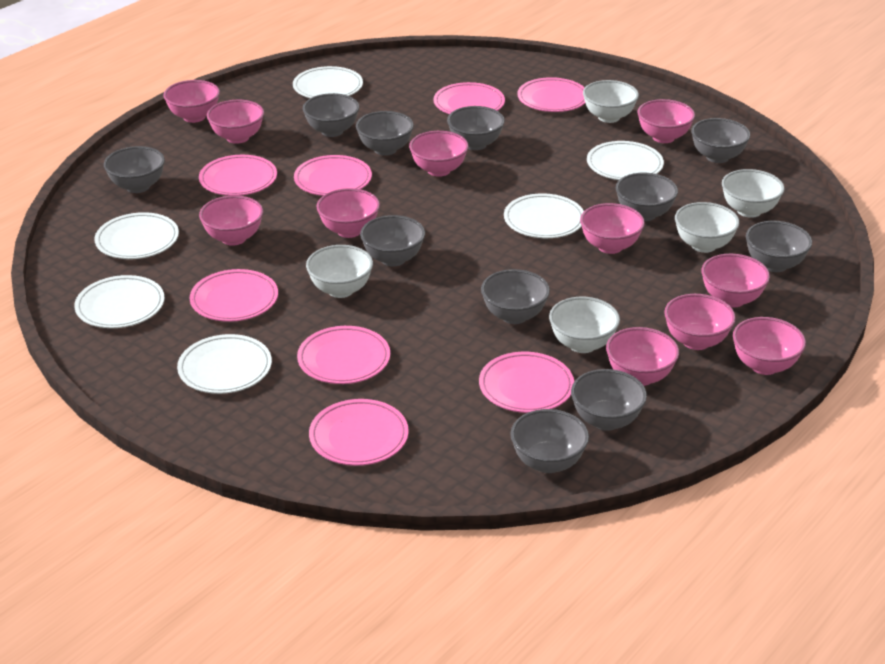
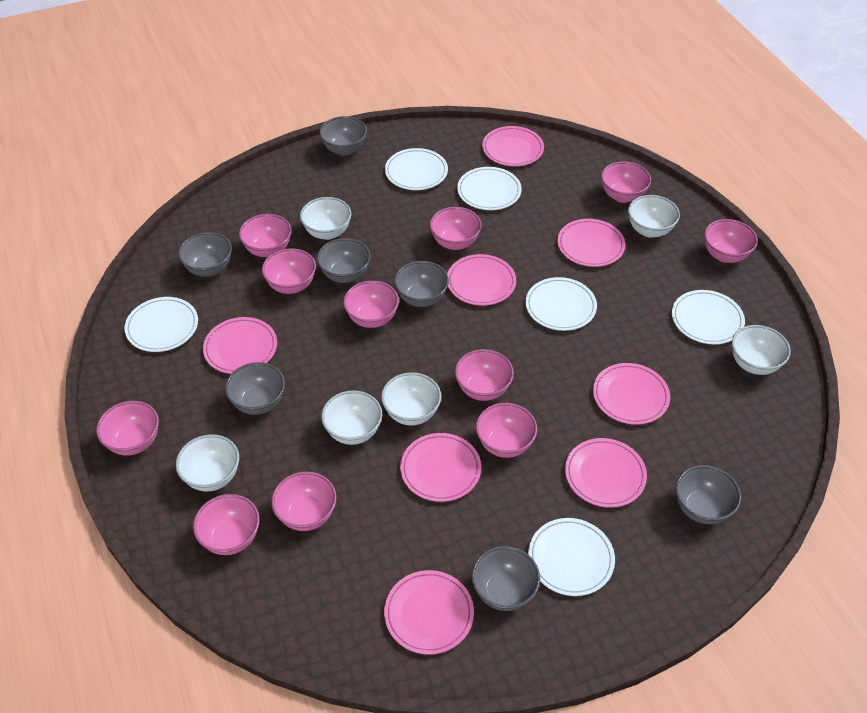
grey bowl: 11 -> 7
white bowl: 5 -> 6

